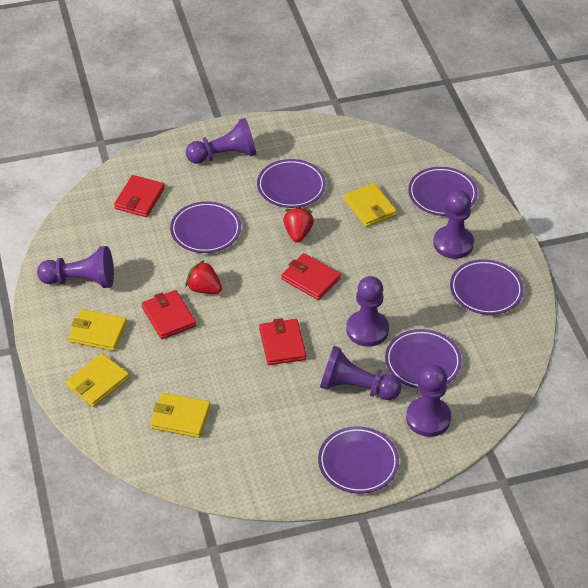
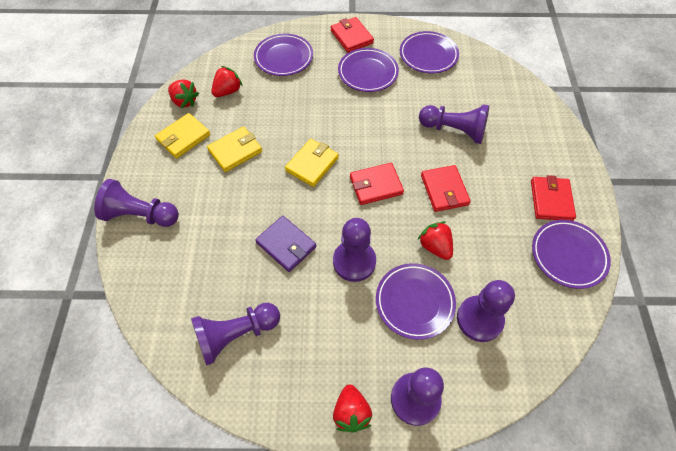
purple plate: 6 -> 5
purple wallet: 0 -> 1
red strawberry: 2 -> 4
yellow wallet: 4 -> 3

